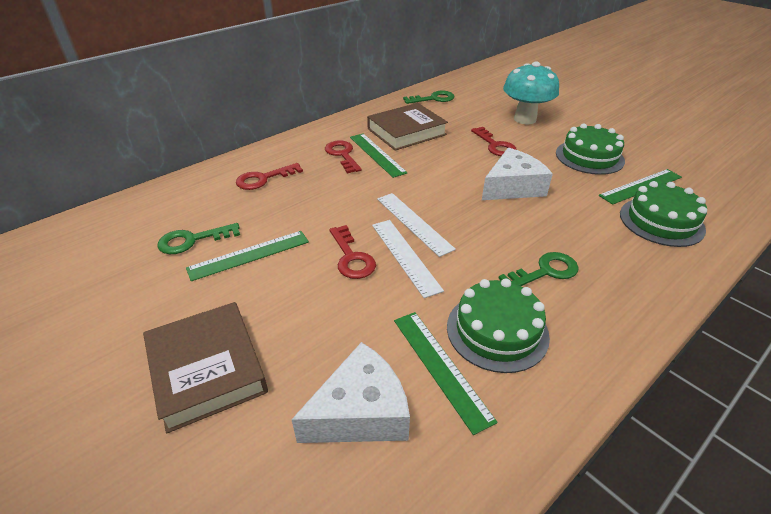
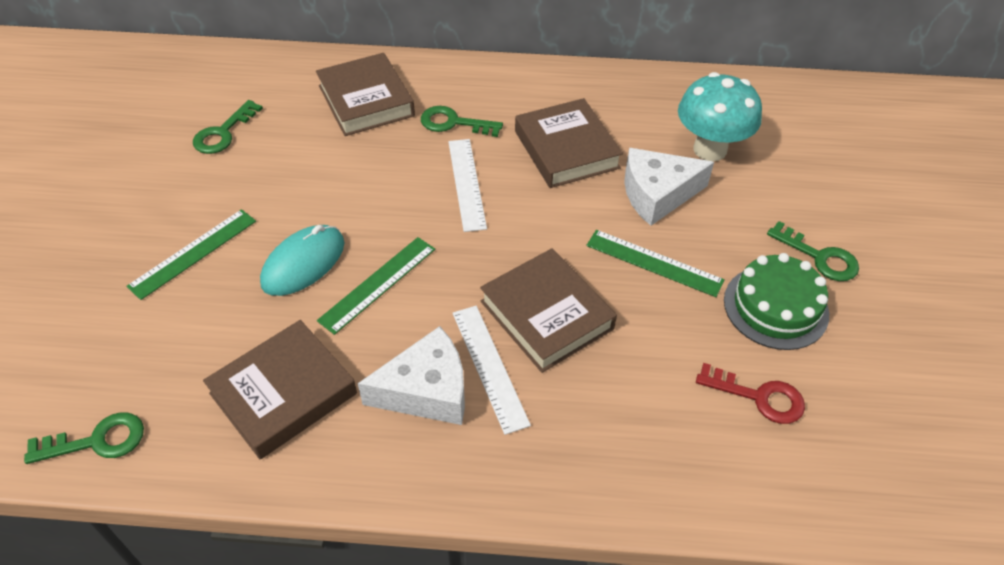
brown book: 2 -> 4
green cake: 3 -> 1
green key: 3 -> 4
green ruler: 4 -> 3
red key: 4 -> 1
turquoise mouse: 0 -> 1

